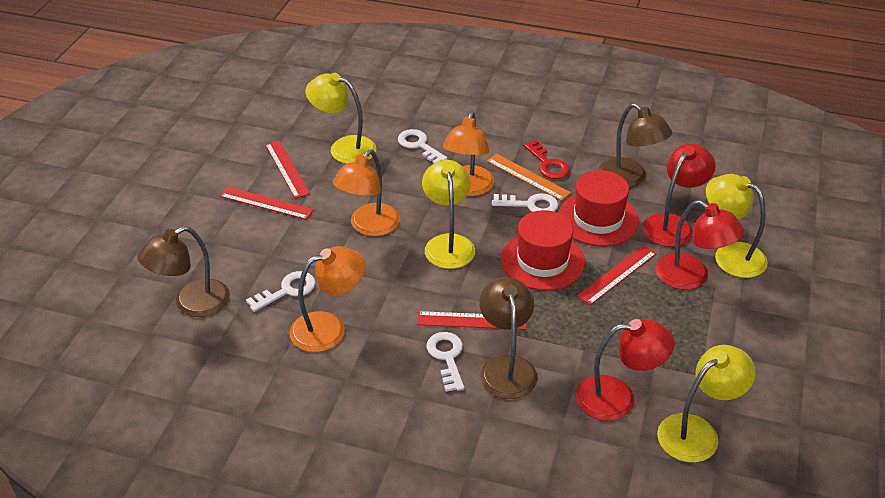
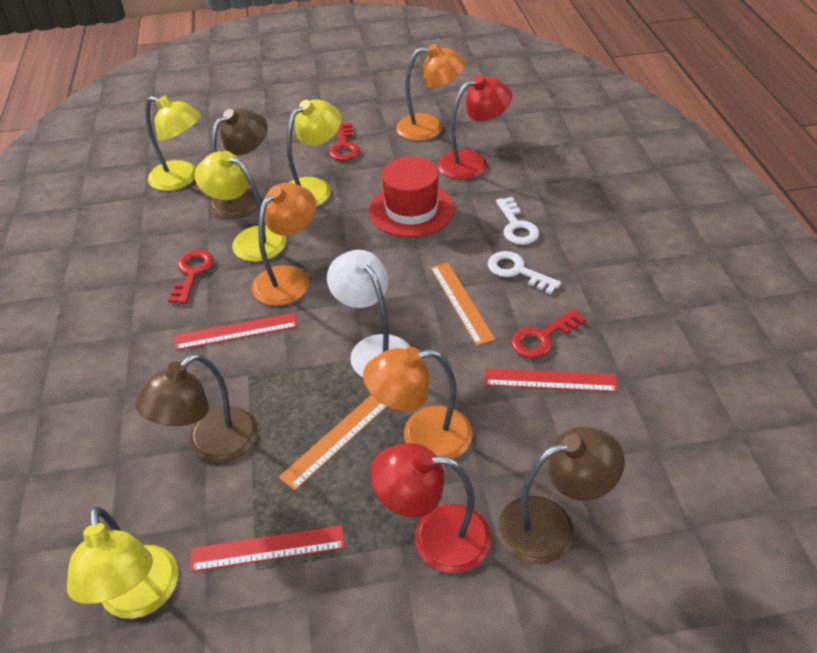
orange ruler: 1 -> 2
red hat: 2 -> 1
red key: 1 -> 3
red lamp: 3 -> 2
red ruler: 4 -> 3
white key: 4 -> 2
white lamp: 0 -> 1

